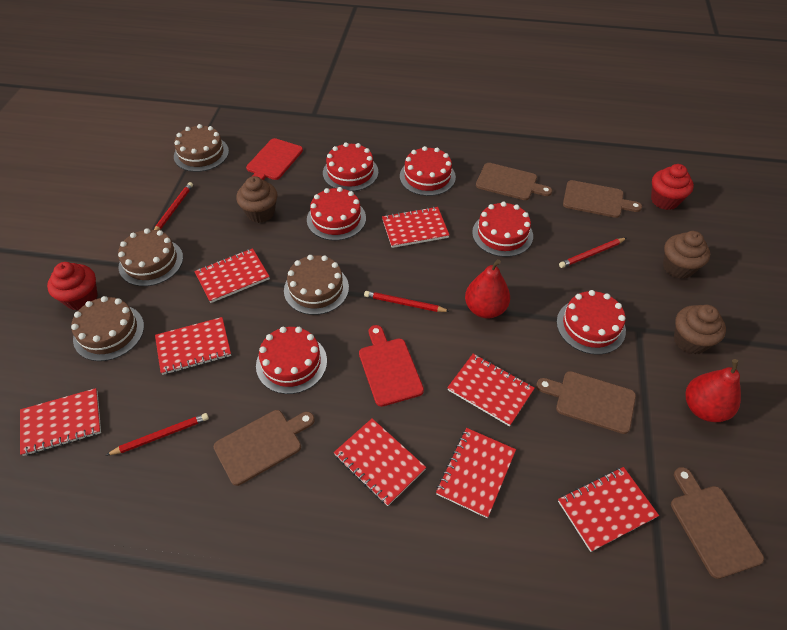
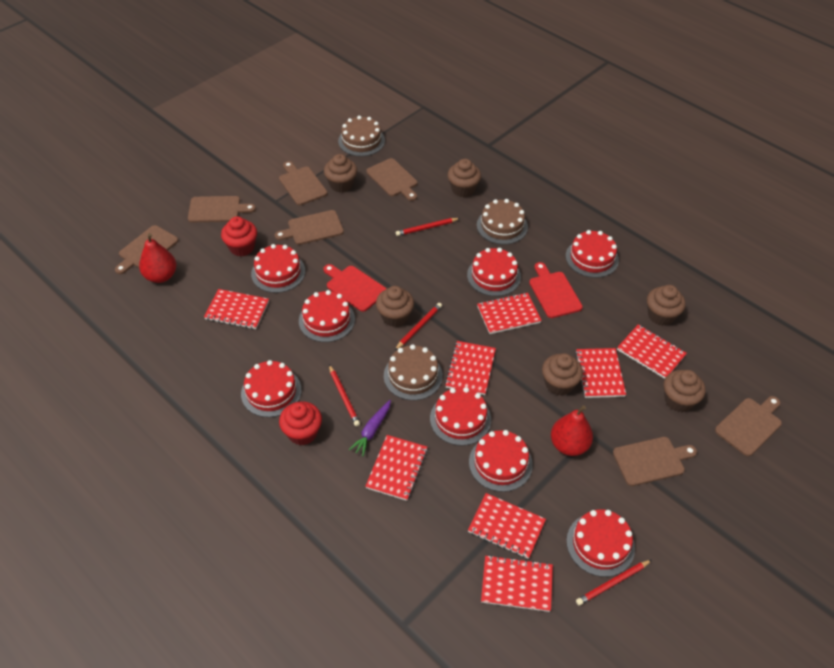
brown cake: 4 -> 3
brown cupcake: 3 -> 6
brown cutting board: 5 -> 7
purple carrot: 0 -> 1
red cake: 6 -> 8

